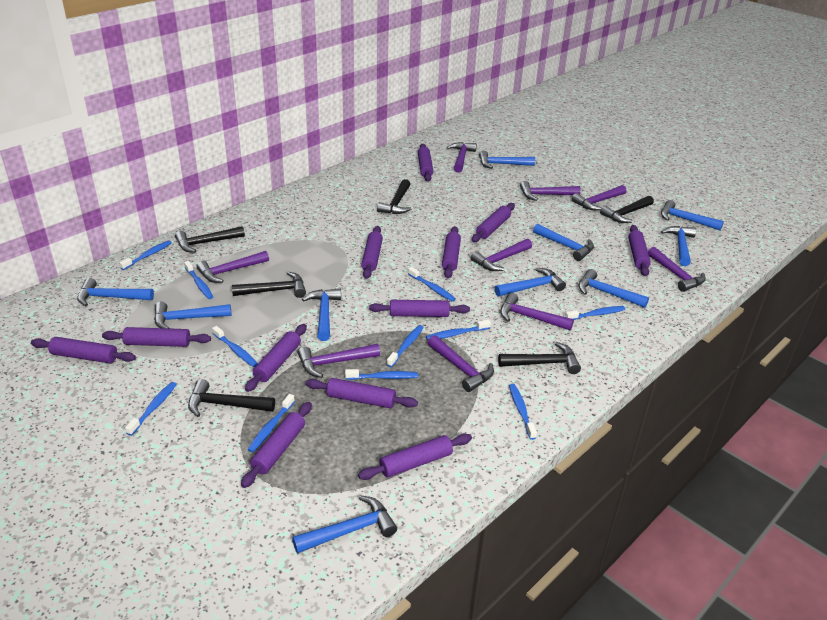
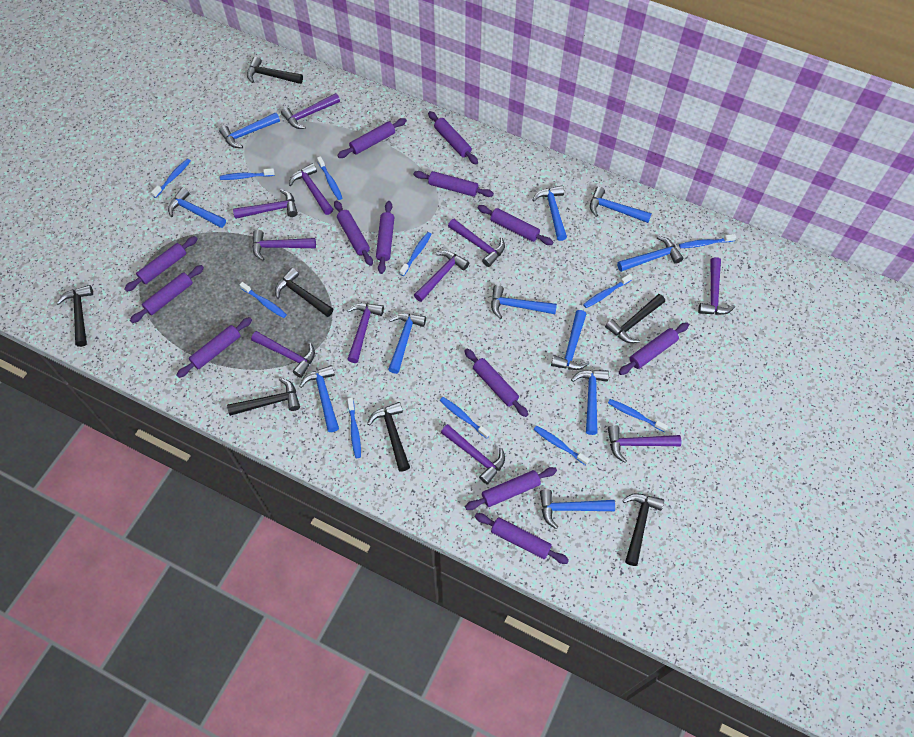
black hammer: 6 -> 7
blue hammer: 10 -> 11
purple hammer: 9 -> 11
purple rolling pin: 12 -> 13

